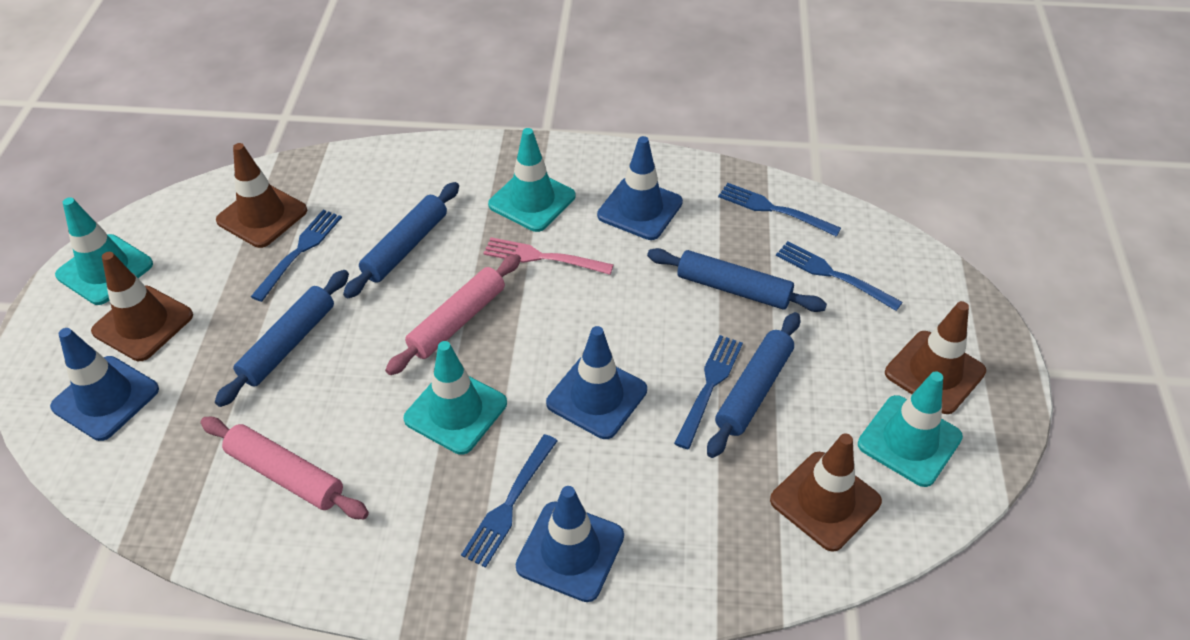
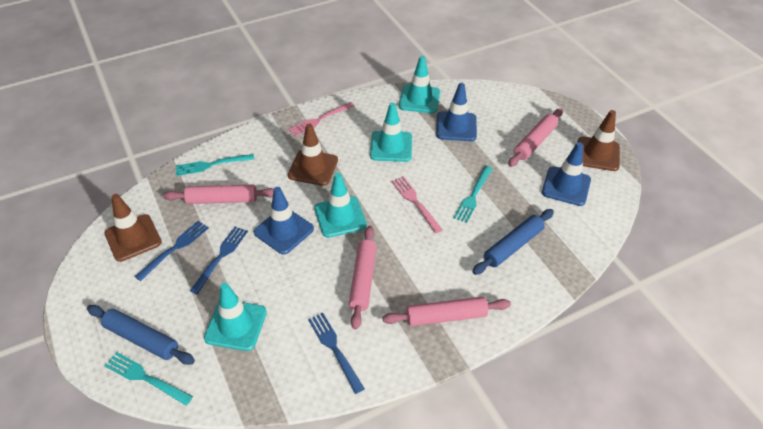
blue fork: 5 -> 3
blue rolling pin: 4 -> 2
blue traffic cone: 4 -> 3
brown traffic cone: 4 -> 3
pink fork: 1 -> 2
pink rolling pin: 2 -> 4
turquoise fork: 0 -> 3

